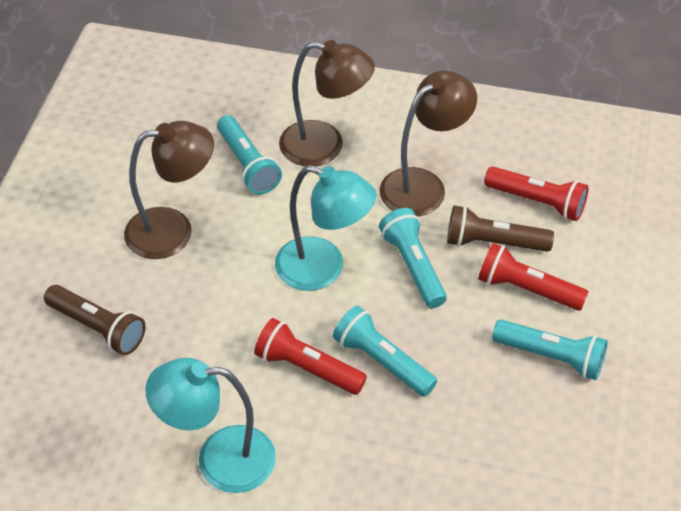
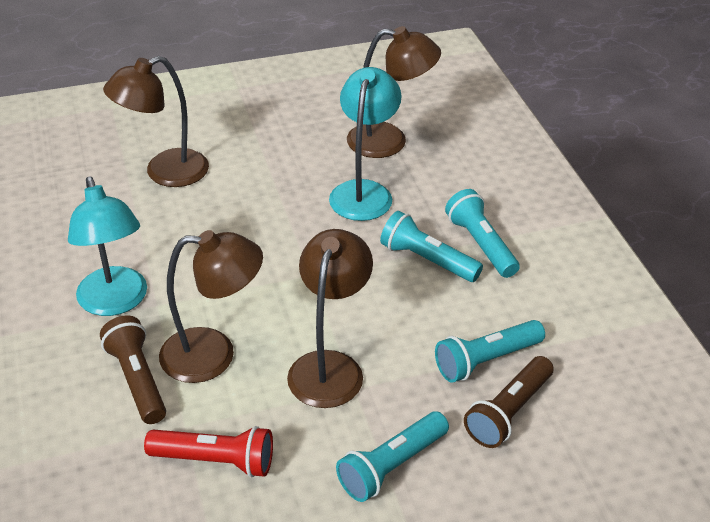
brown lamp: 3 -> 4
red flashlight: 3 -> 1

